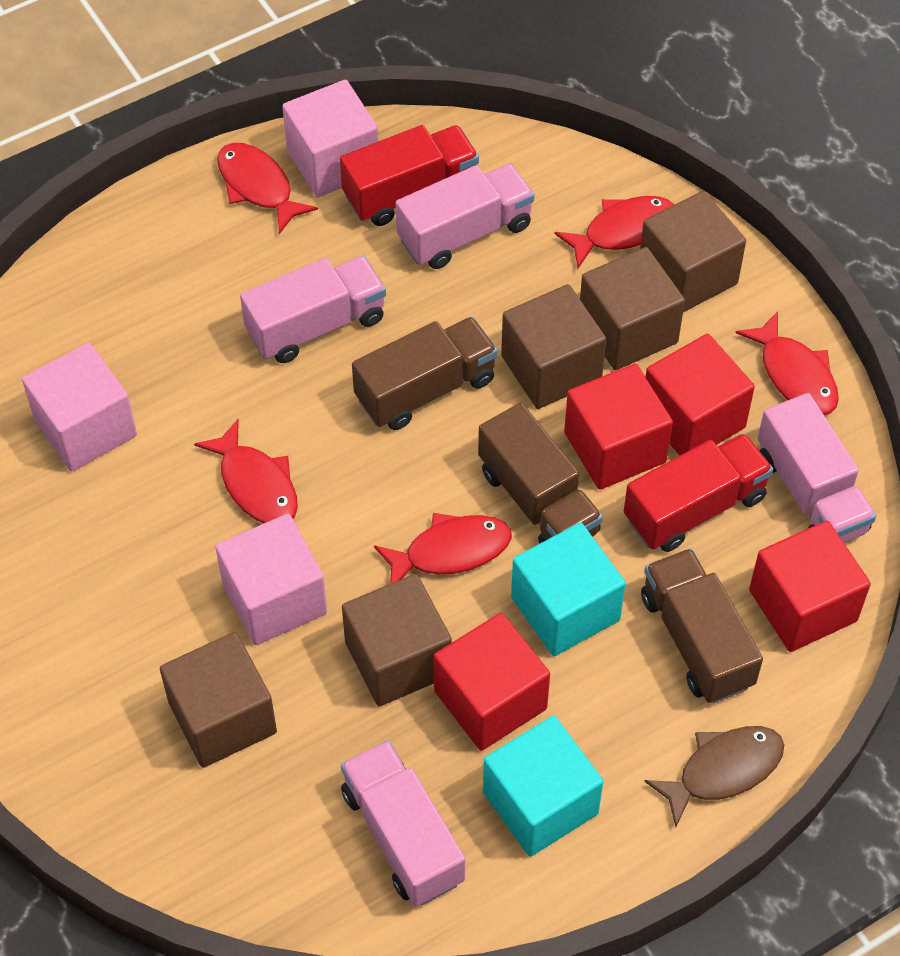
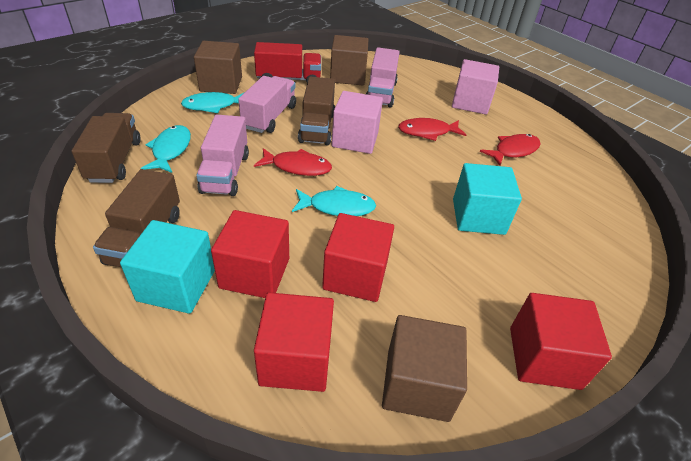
brown cube: 5 -> 3
brown fish: 1 -> 0
pink cube: 3 -> 2
pink truck: 4 -> 3
red fish: 5 -> 3
red truck: 2 -> 1
turquoise fish: 0 -> 3

